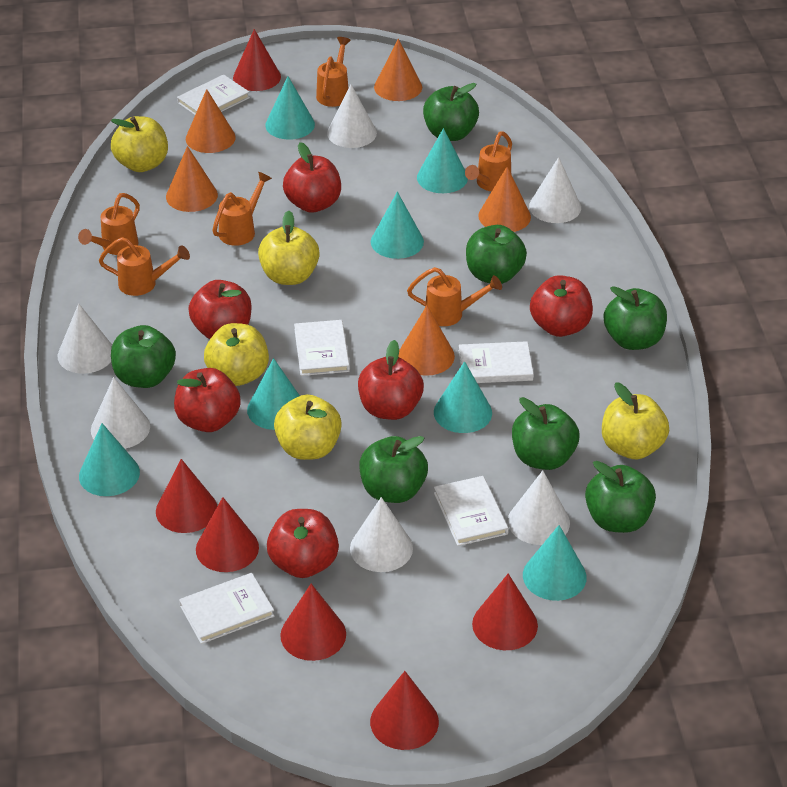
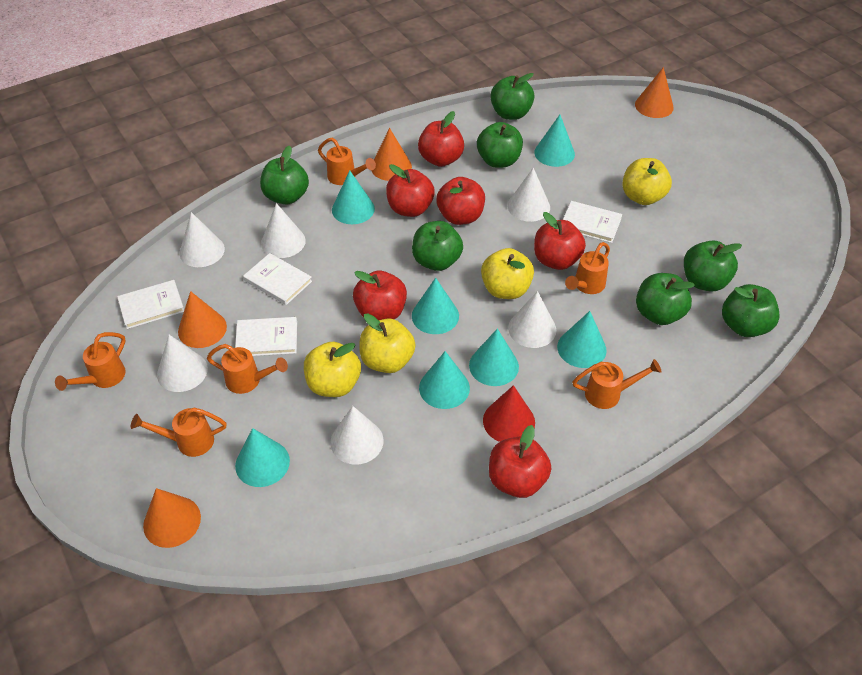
orange cone: 5 -> 4
red cone: 6 -> 1
white book: 5 -> 4
yellow apple: 5 -> 4

